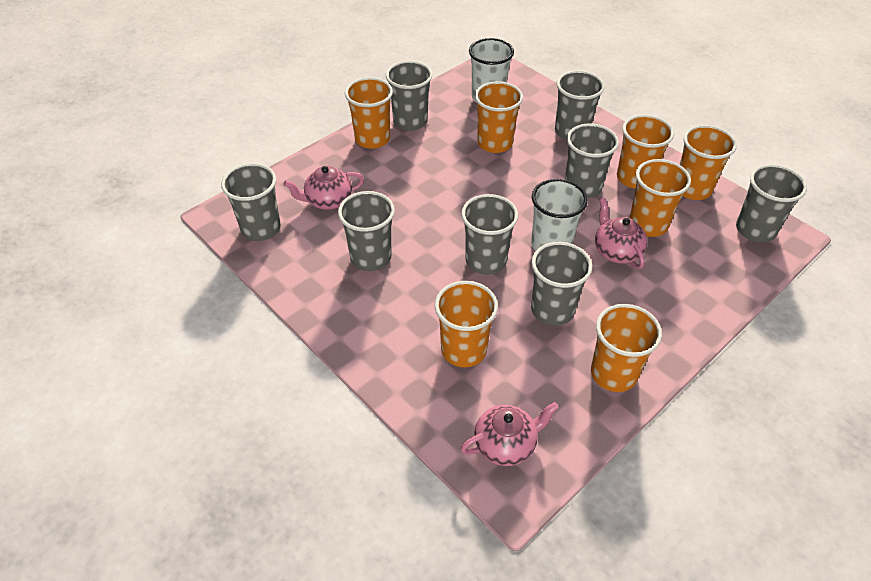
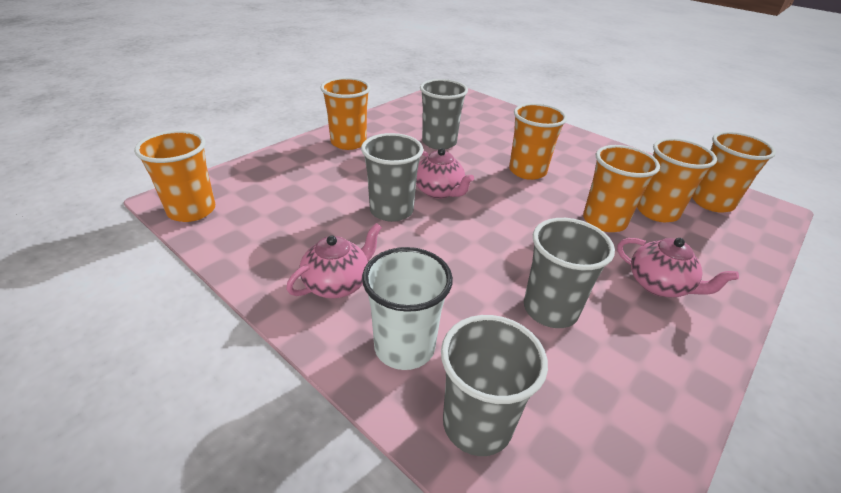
grey cup: 8 -> 4
orange cup: 7 -> 6
white cup: 2 -> 1

